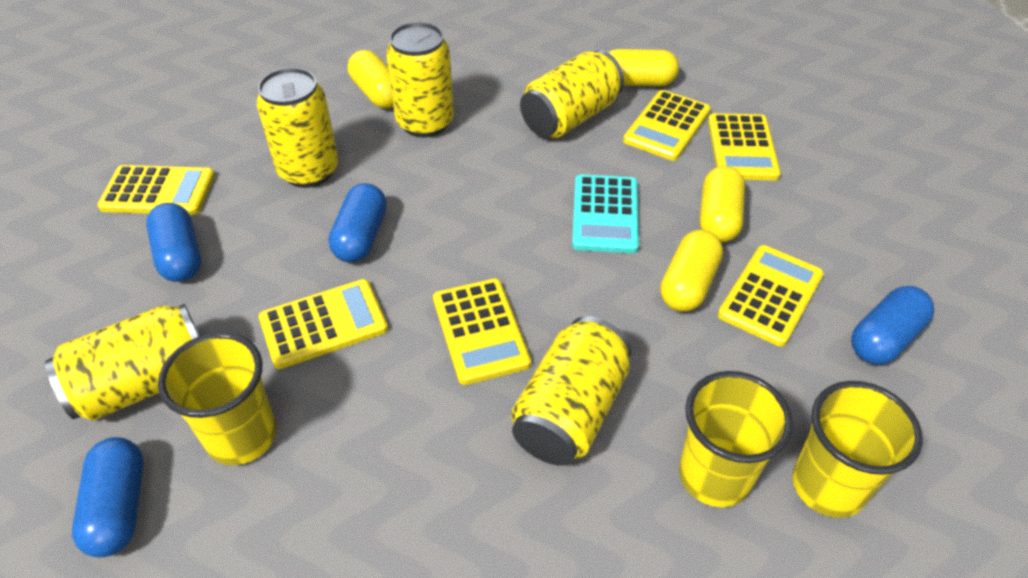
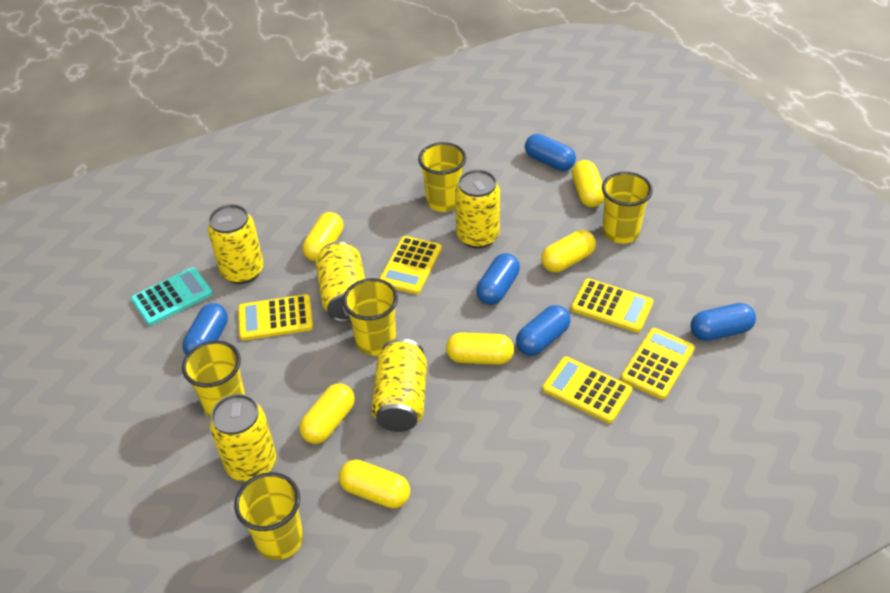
blue capsule: 4 -> 5
yellow calculator: 6 -> 5
yellow capsule: 4 -> 6
yellow cup: 3 -> 5

